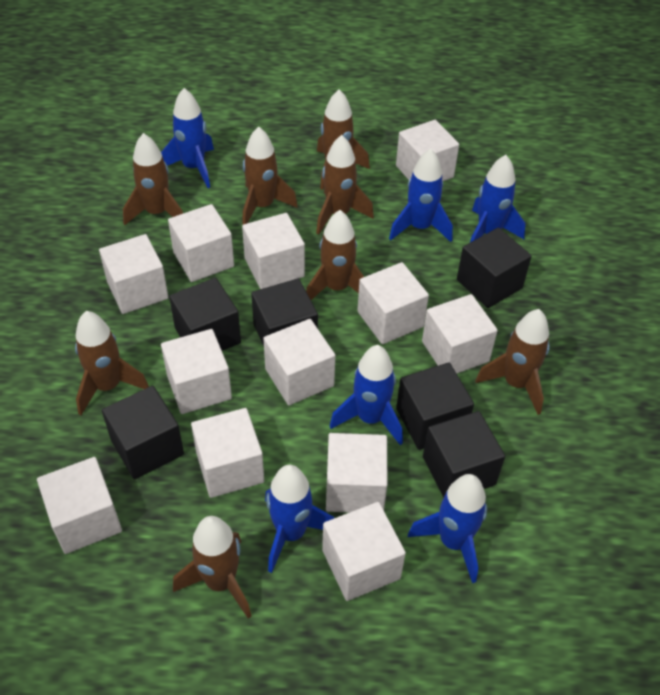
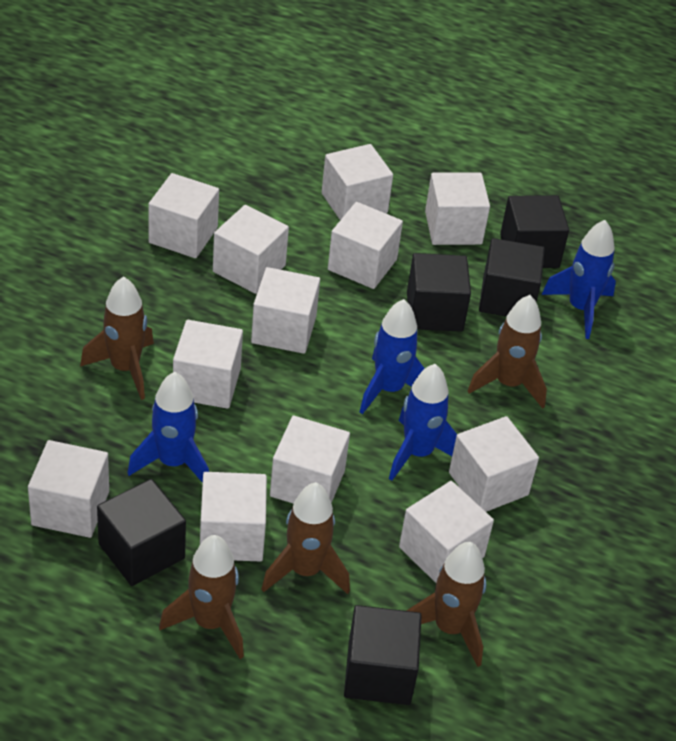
black cube: 6 -> 5
blue rocket: 6 -> 4
brown rocket: 8 -> 5

